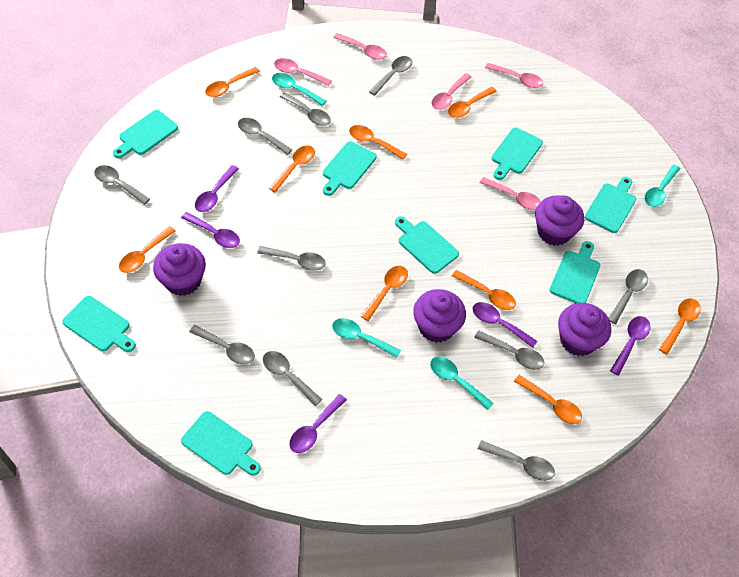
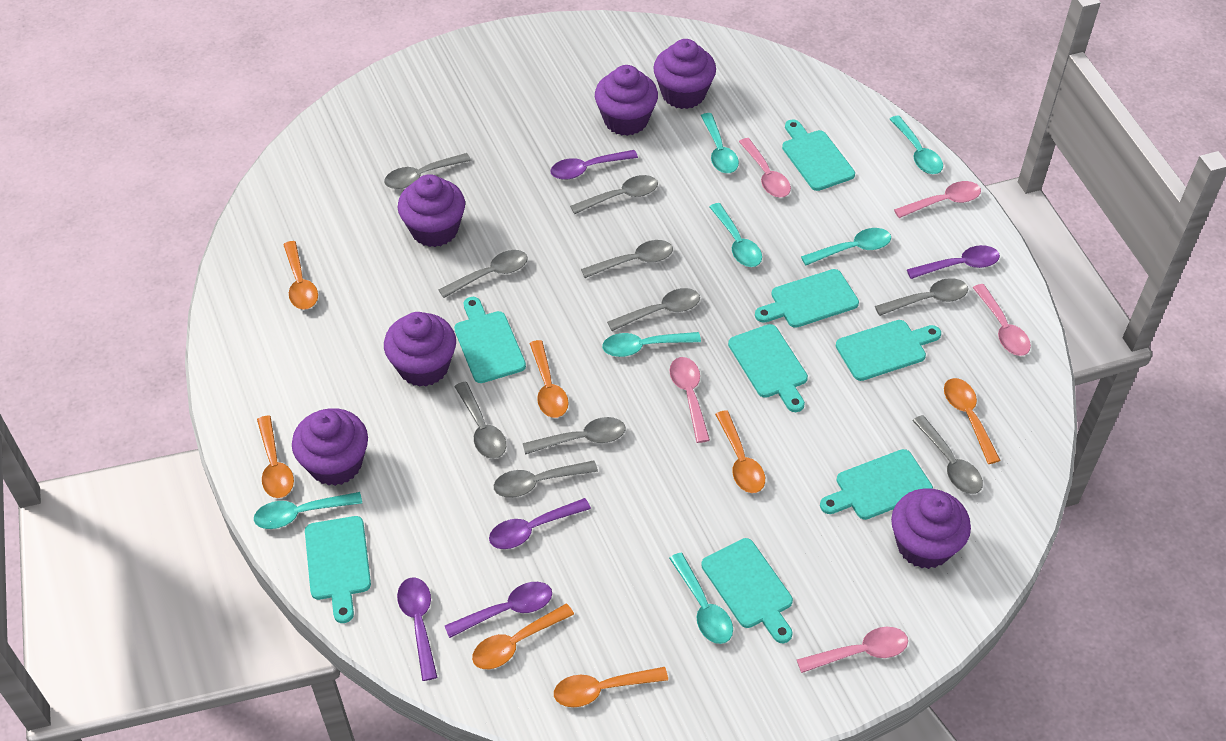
orange spoon: 9 -> 7
purple cupcake: 4 -> 6
turquoise spoon: 4 -> 7

